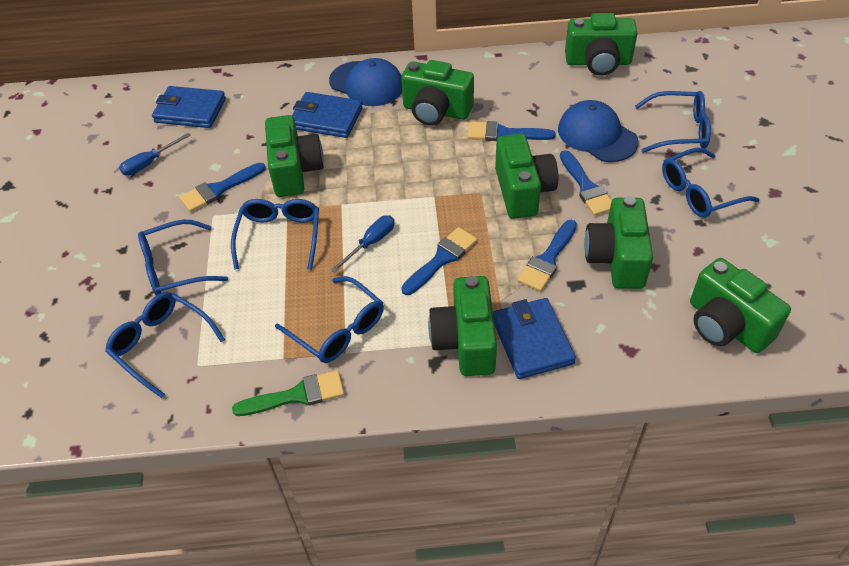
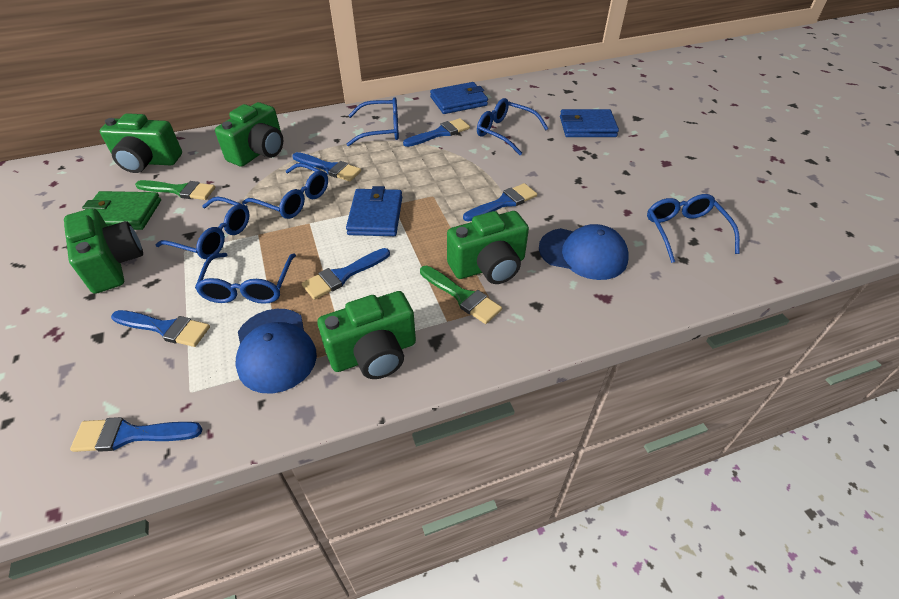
blue brush: 5 -> 6
blue screwdriver: 2 -> 0
green brush: 1 -> 2
green camera: 7 -> 5
green wallet: 0 -> 1

